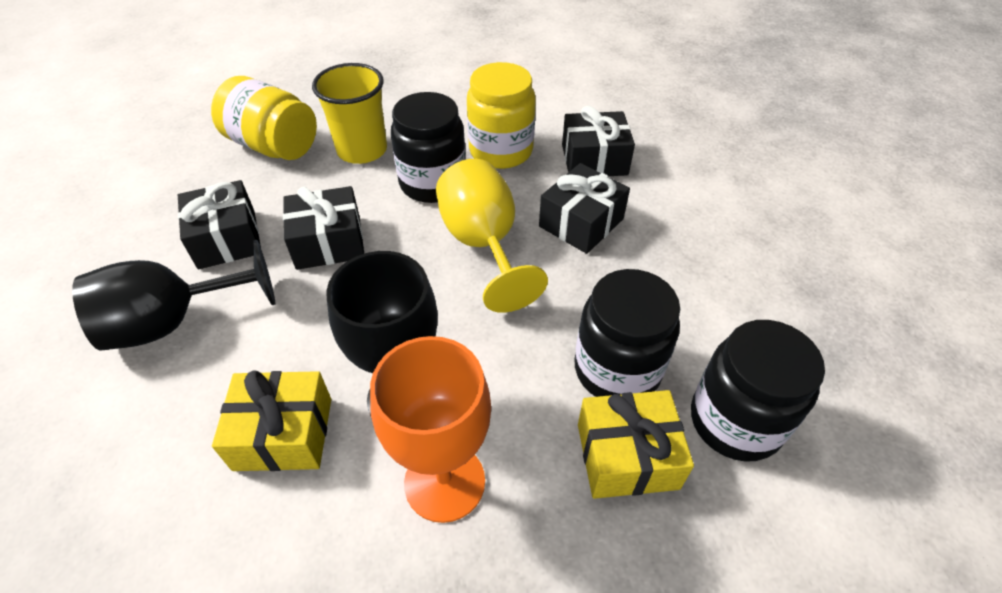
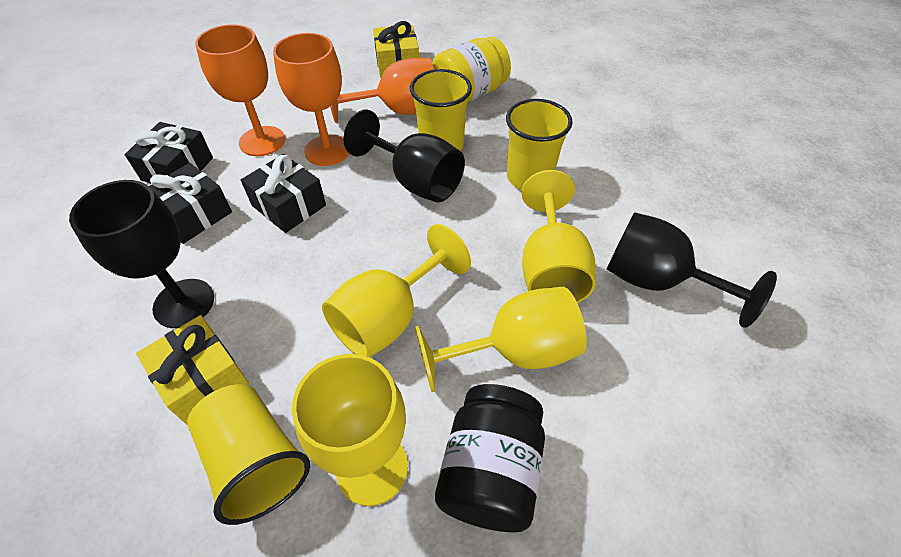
black gift: 4 -> 3
black goblet: 2 -> 3
black jar: 3 -> 1
orange goblet: 1 -> 3
yellow cup: 1 -> 3
yellow goblet: 1 -> 4
yellow jar: 2 -> 1

